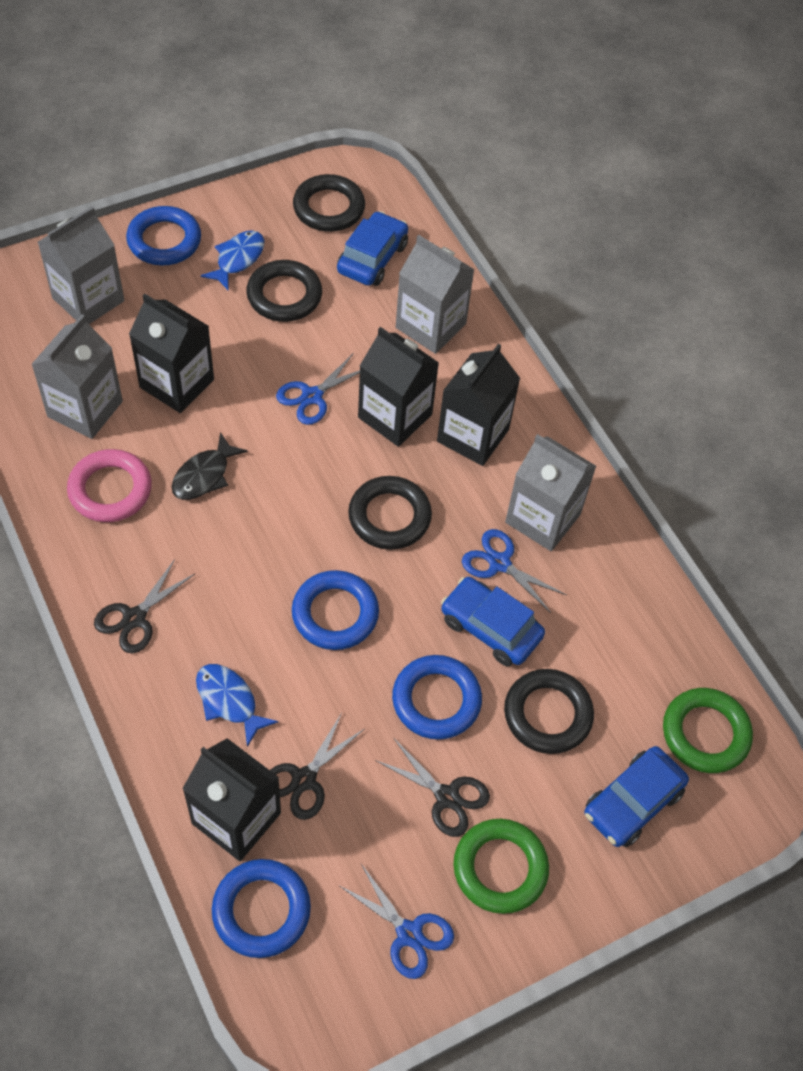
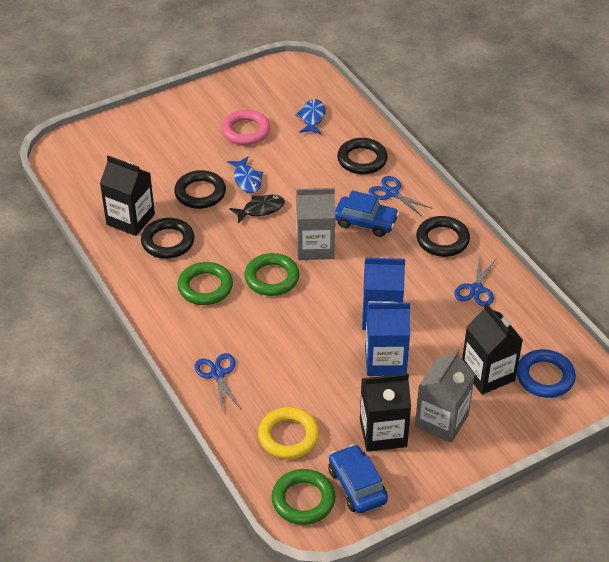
black carton: 4 -> 3
black scissors: 3 -> 0
blue car: 3 -> 2
blue carton: 0 -> 2
blue ring: 4 -> 1
green ring: 2 -> 3
grey carton: 4 -> 2
yellow ring: 0 -> 1

